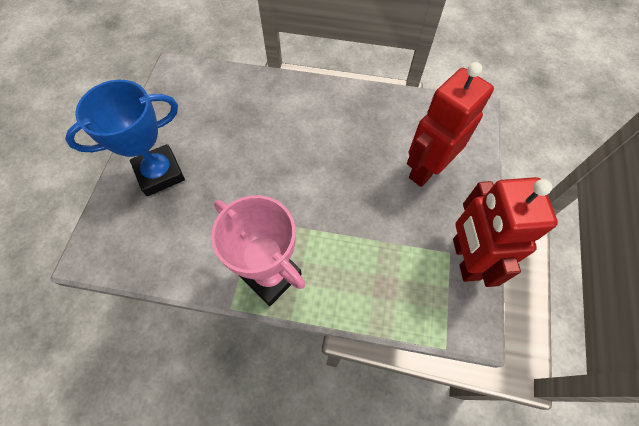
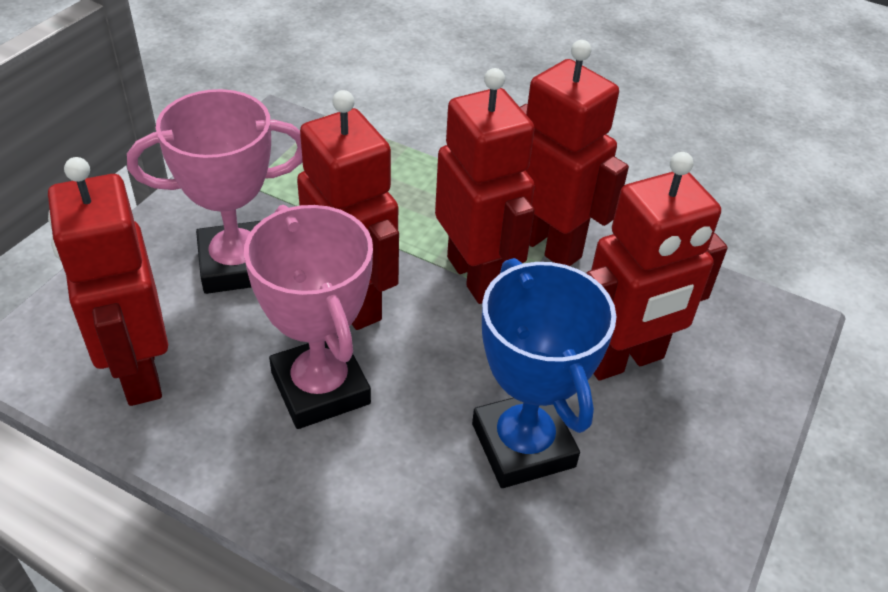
pink trophy: 1 -> 2
red robot: 2 -> 5

